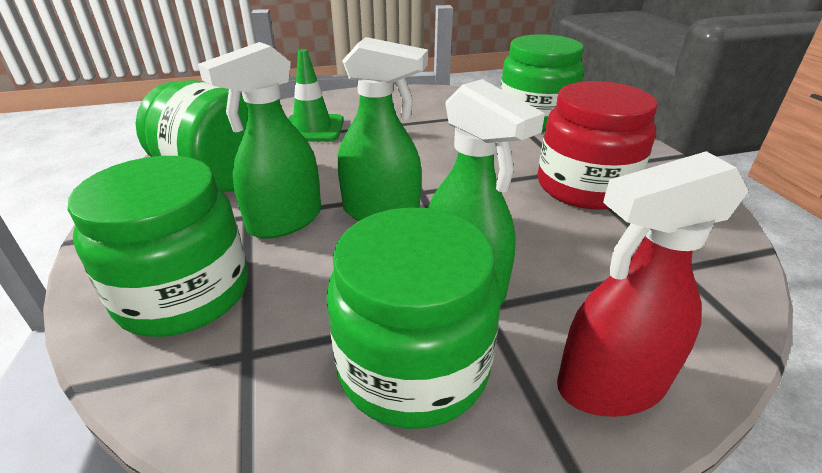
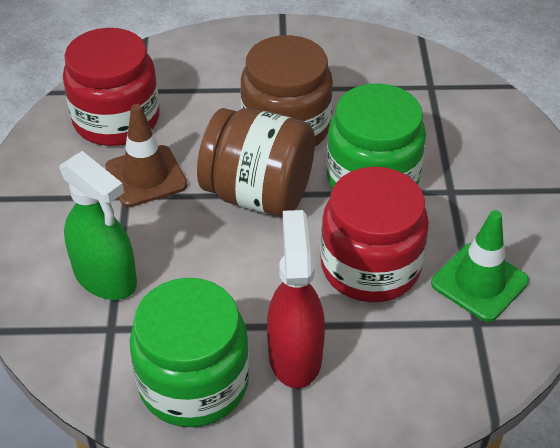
brown jar: 0 -> 2
brown traffic cone: 0 -> 1
green jar: 4 -> 2
green spray bottle: 3 -> 1
red jar: 1 -> 2

